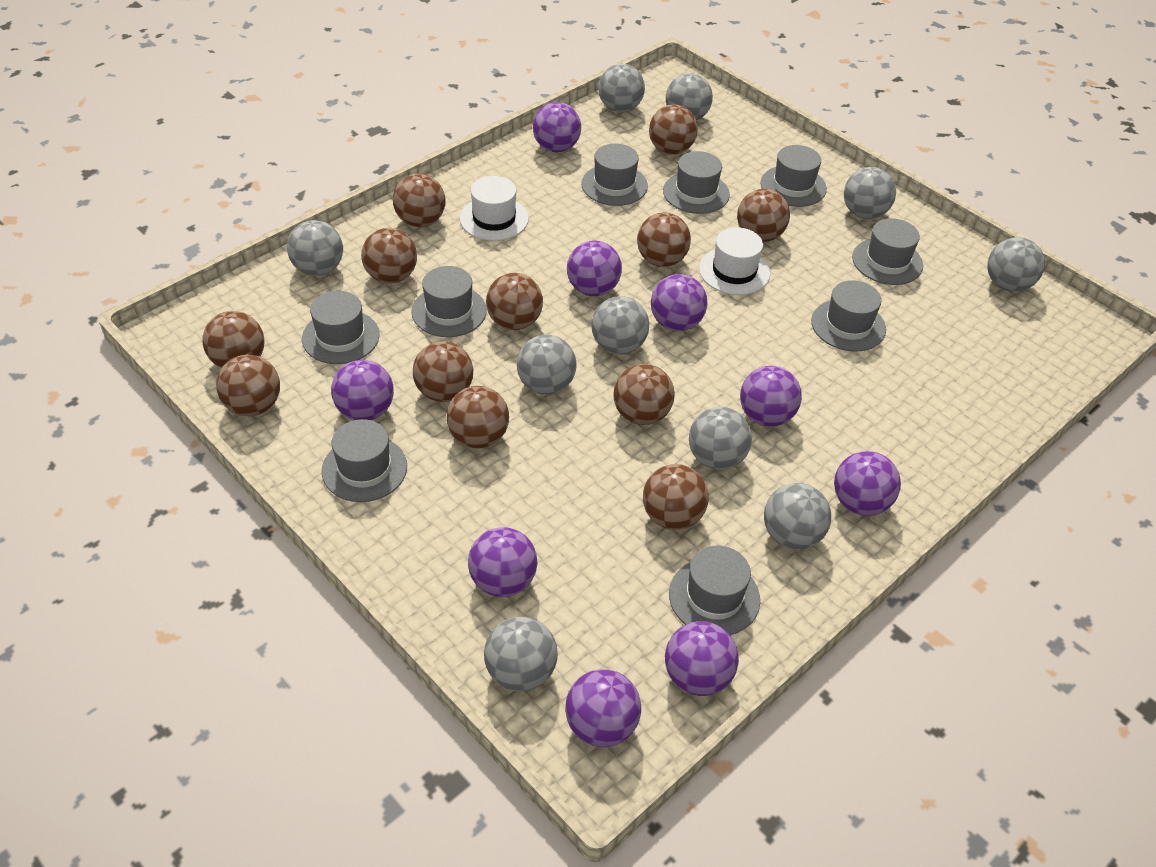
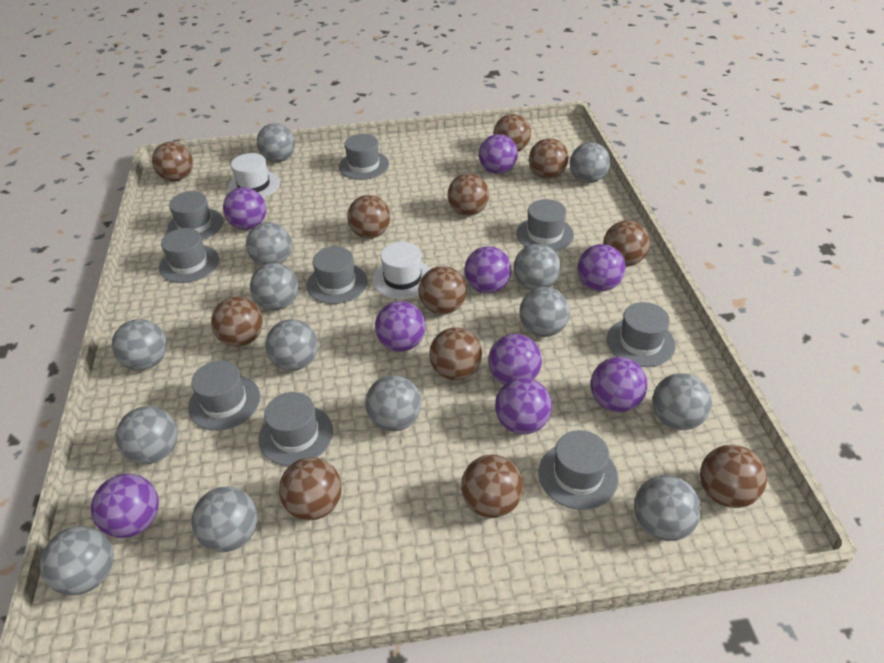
grey ball: 10 -> 14

